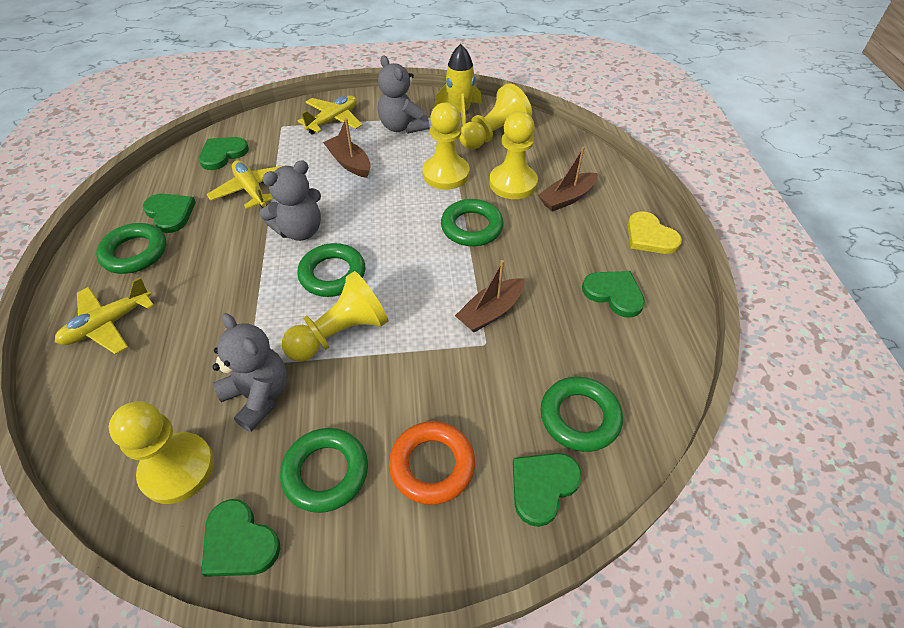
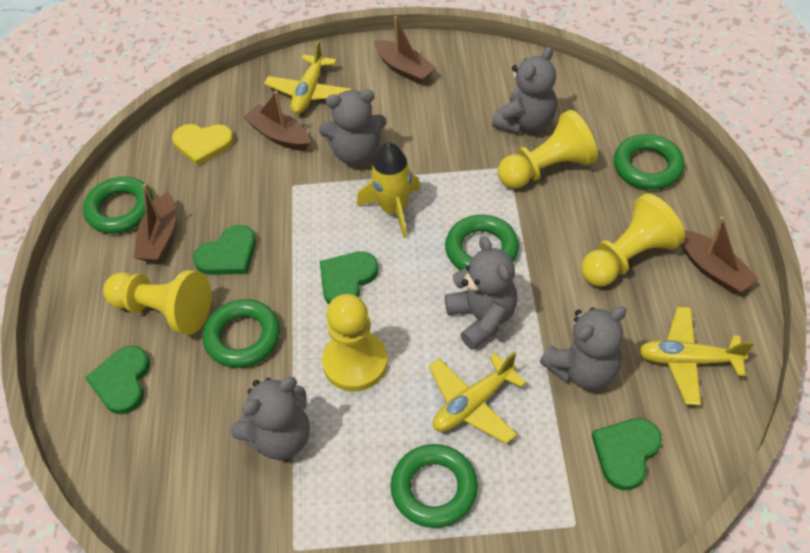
brown boat: 3 -> 4
green heart: 5 -> 4
grey teddy bear: 3 -> 5
orange ring: 1 -> 0
yellow pawn: 5 -> 4

